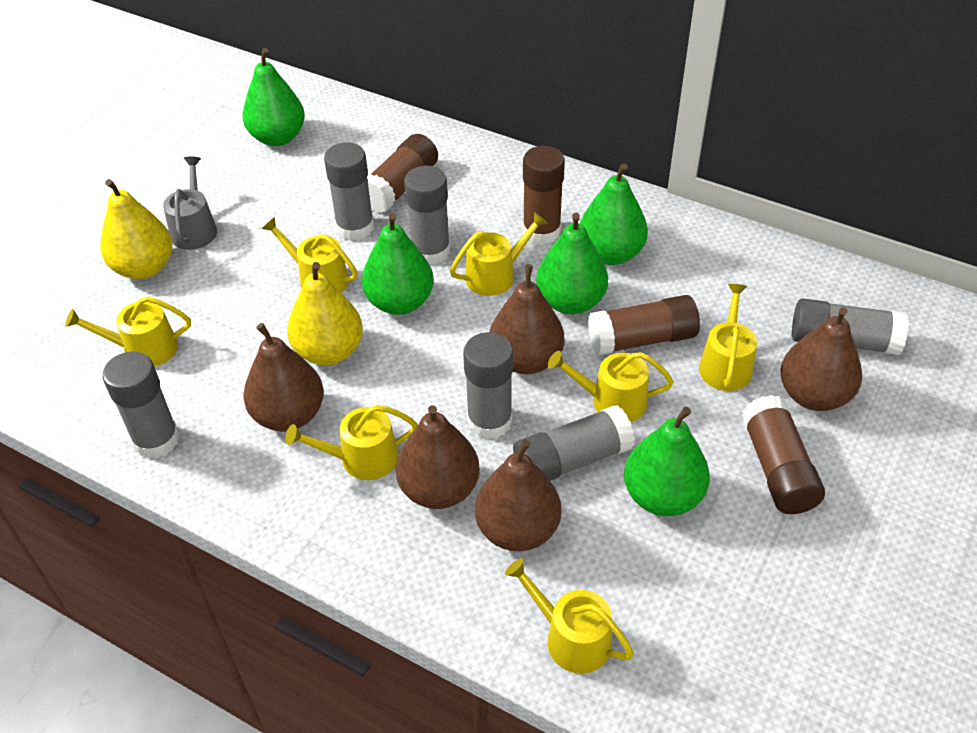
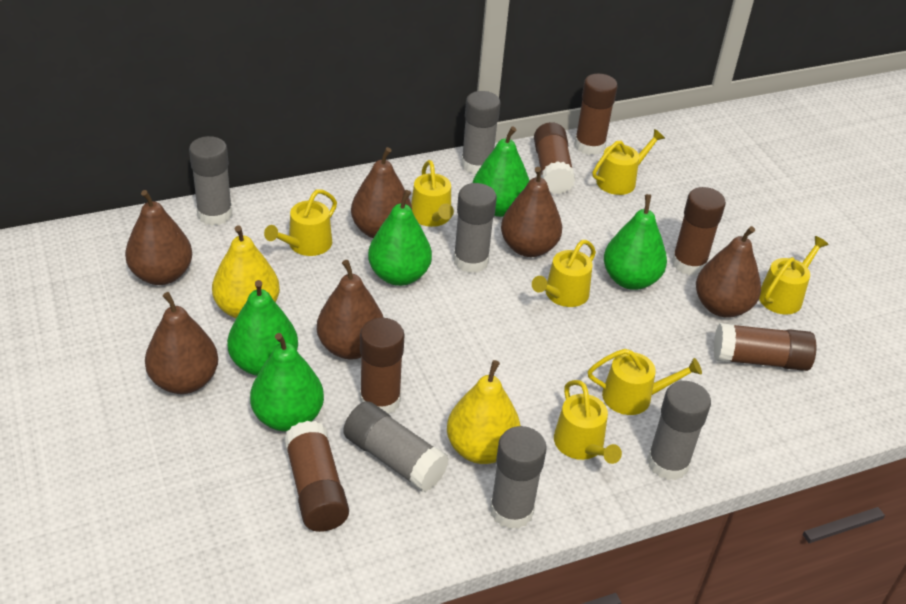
brown glue stick: 4 -> 6
brown pear: 5 -> 6
grey watering can: 1 -> 0

